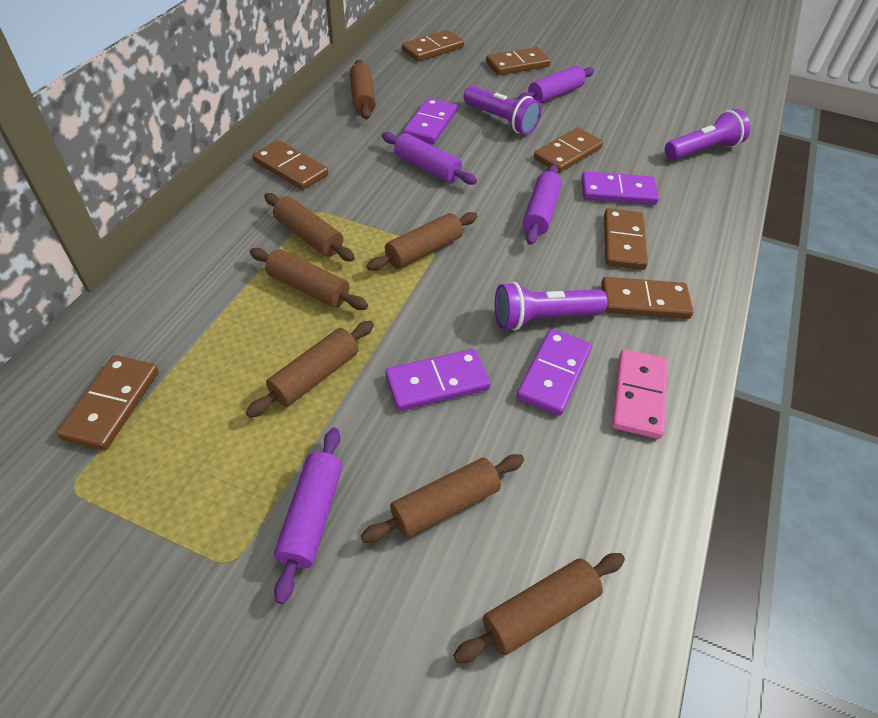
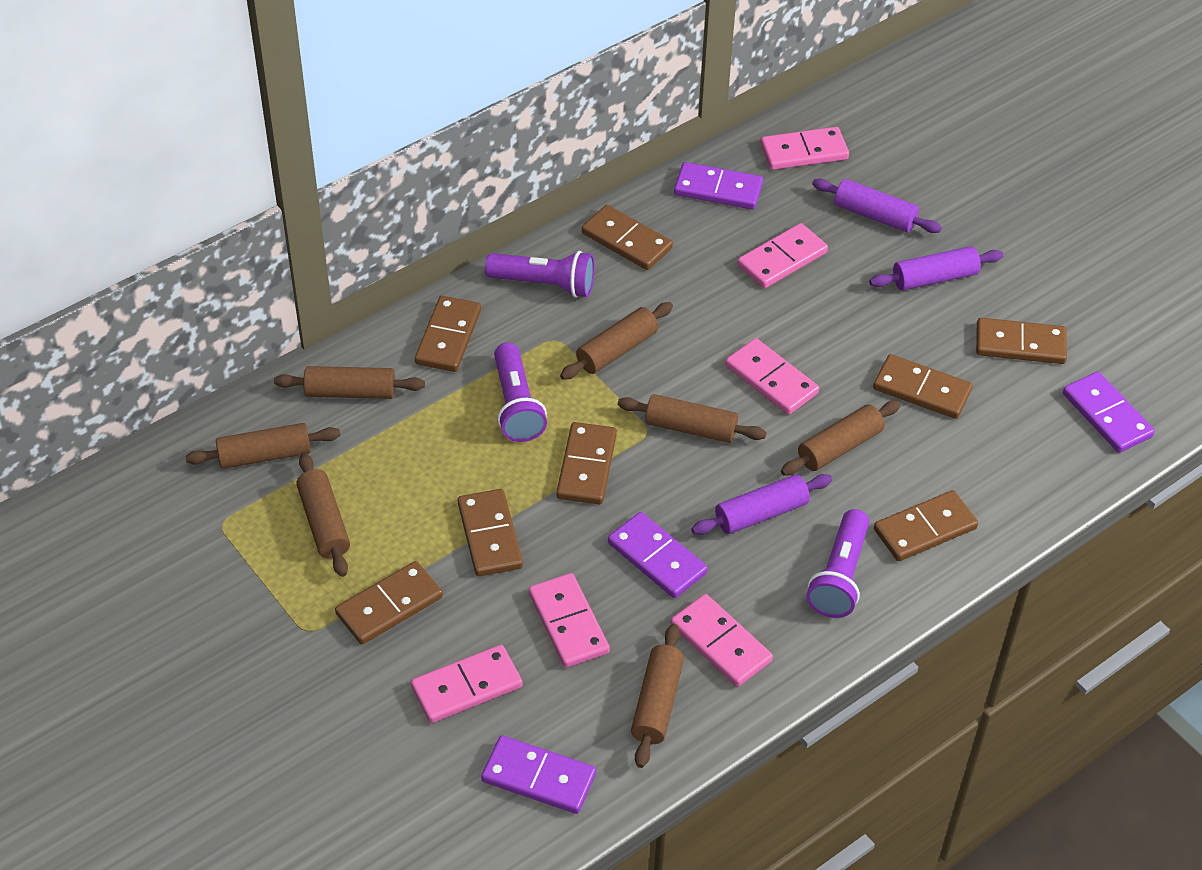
brown domino: 7 -> 8
pink domino: 1 -> 6
purple rolling pin: 4 -> 3

